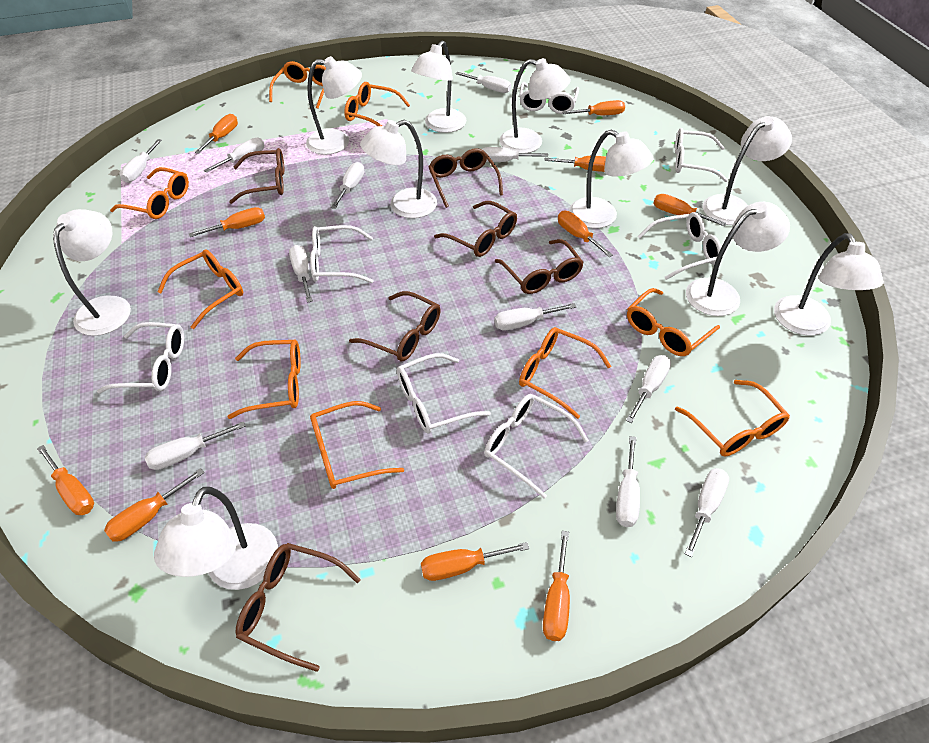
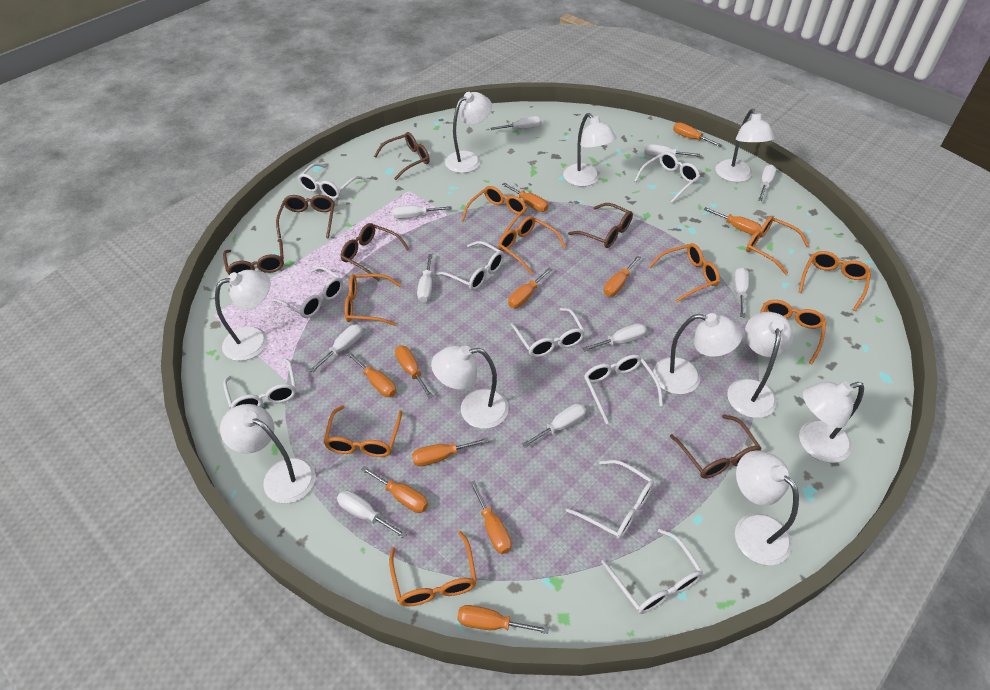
orange screwdriver: 10 -> 11
white glasses: 7 -> 9
white screwdriver: 11 -> 10

